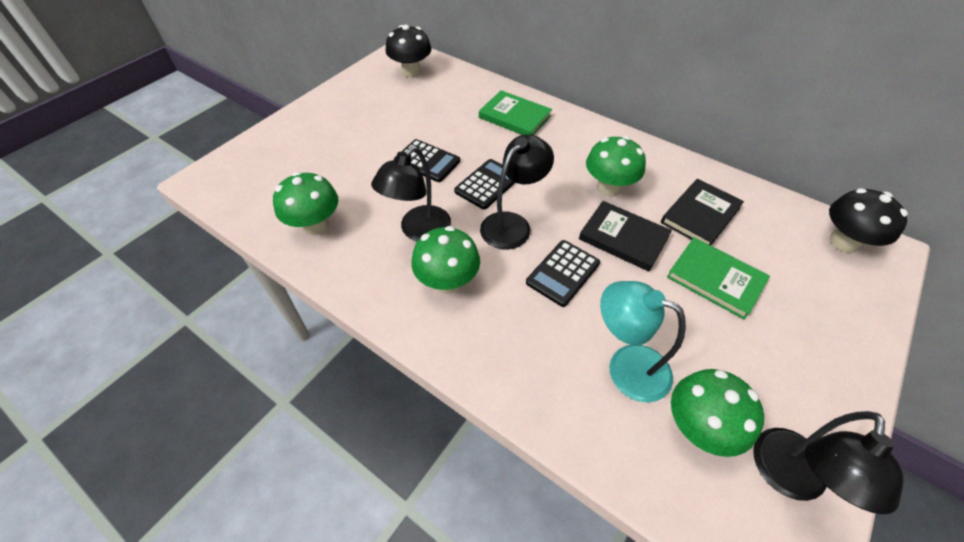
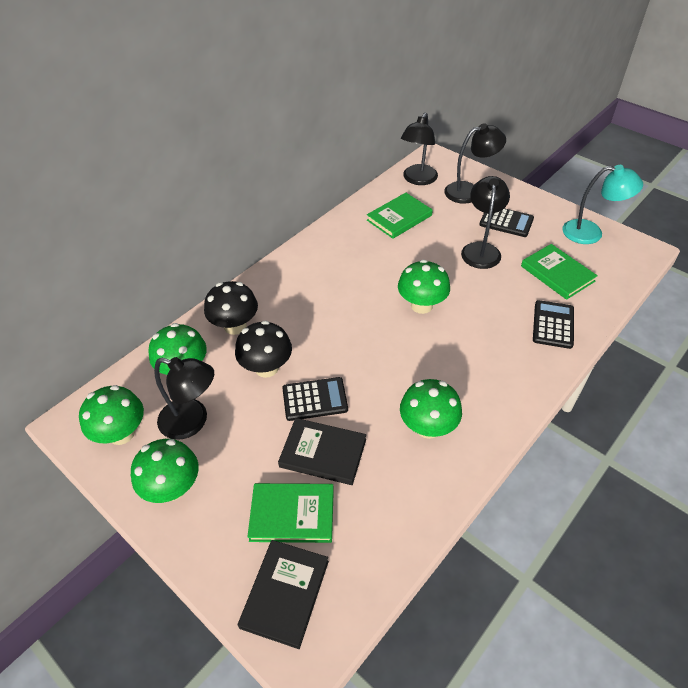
black lamp: 3 -> 4
green book: 2 -> 3
green mushroom: 4 -> 5

